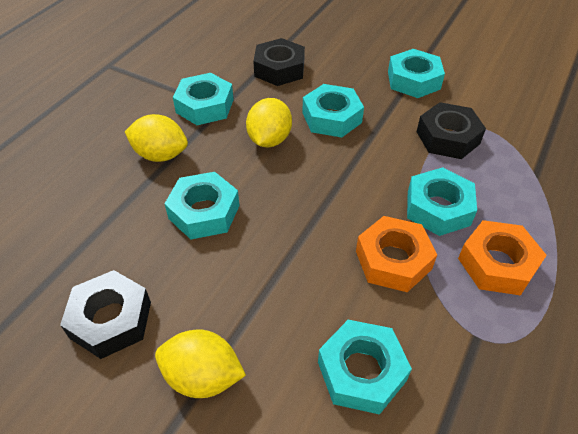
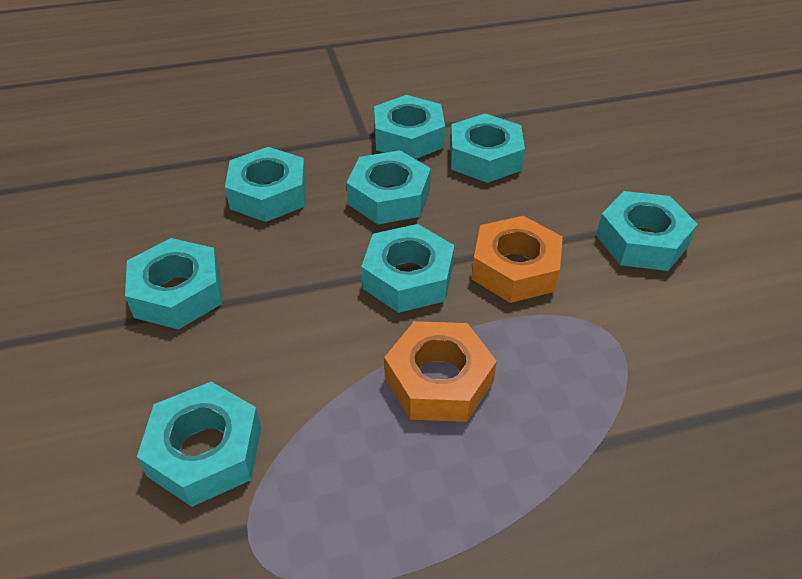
black nut: 3 -> 0
turquoise nut: 6 -> 8
yellow lemon: 3 -> 0

